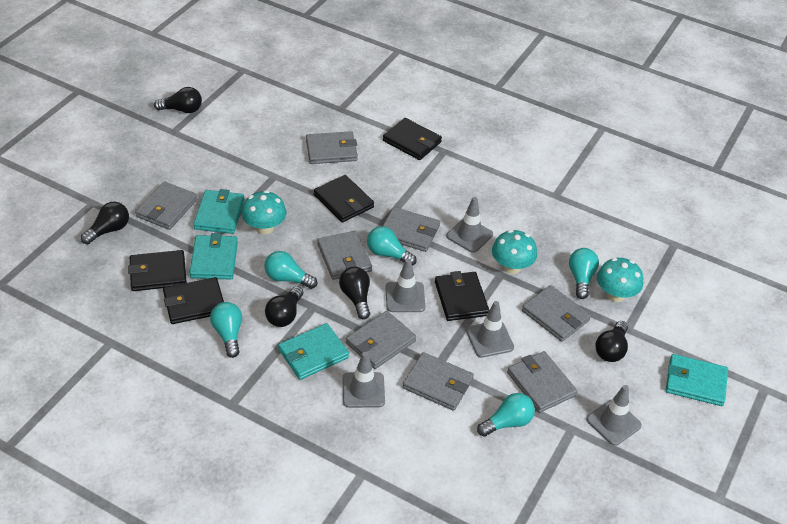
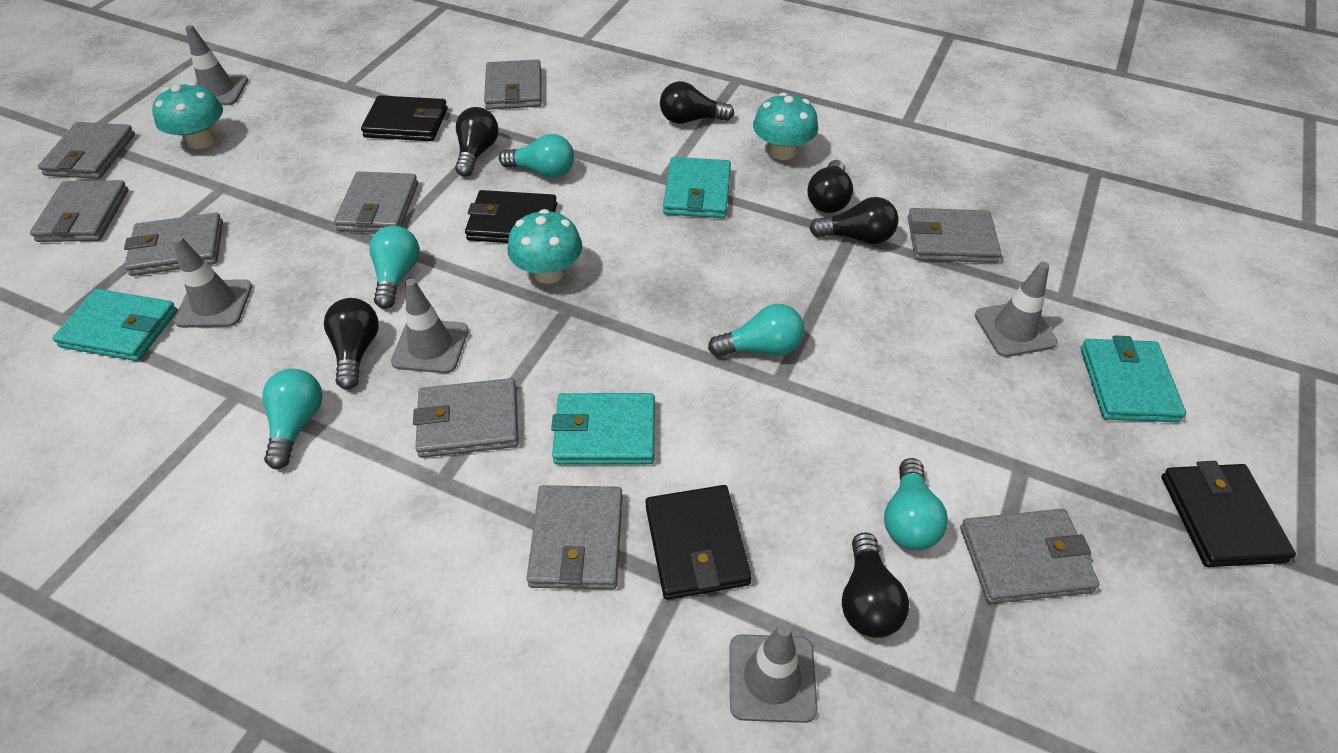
black light bulb: 5 -> 6
black wallet: 5 -> 4
grey wallet: 8 -> 9

